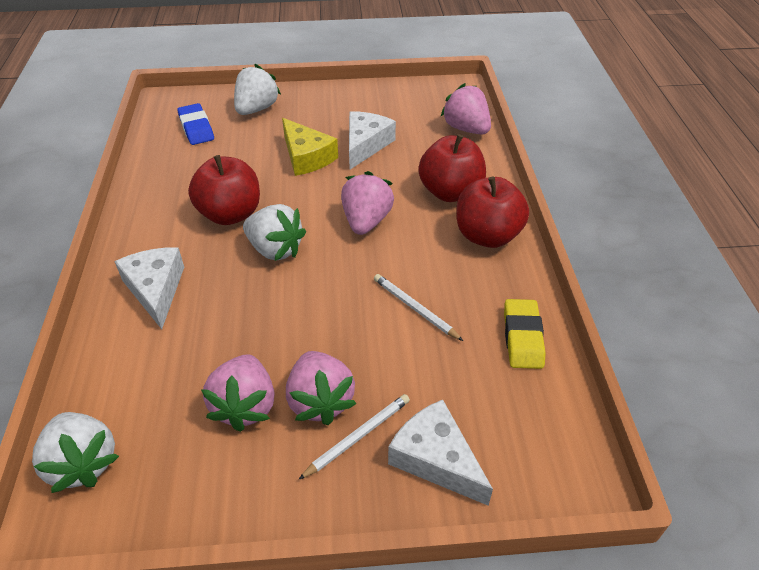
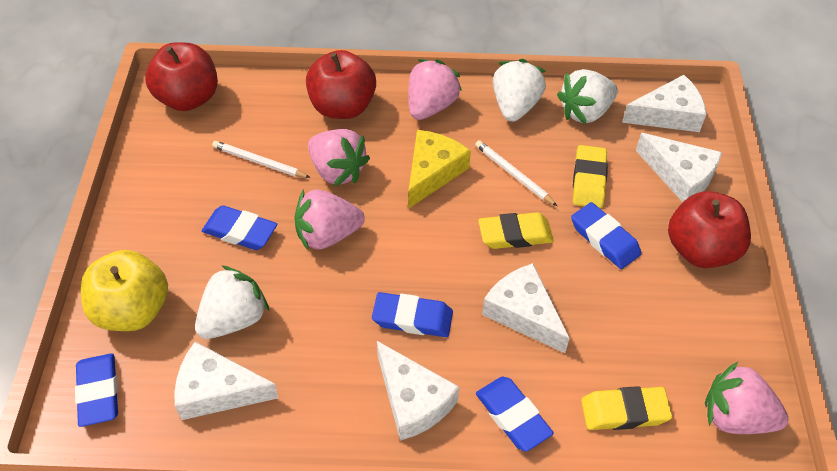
blue eraser: 1 -> 5
white cheese: 3 -> 5
yellow apple: 0 -> 1
yellow eraser: 1 -> 3

